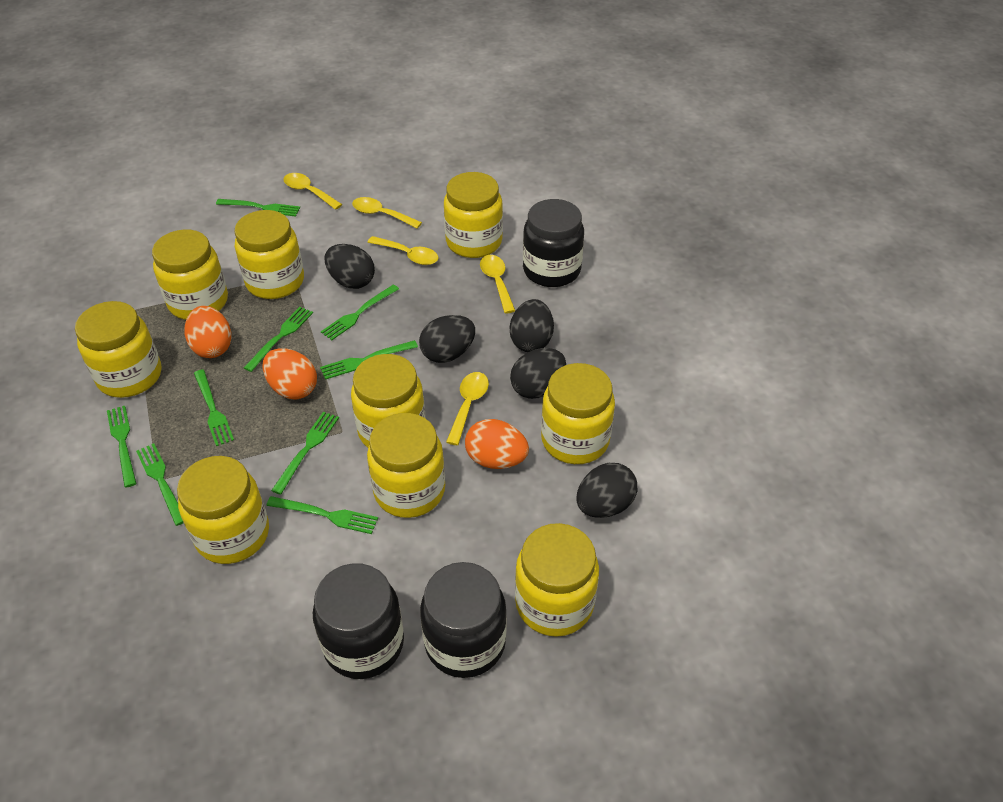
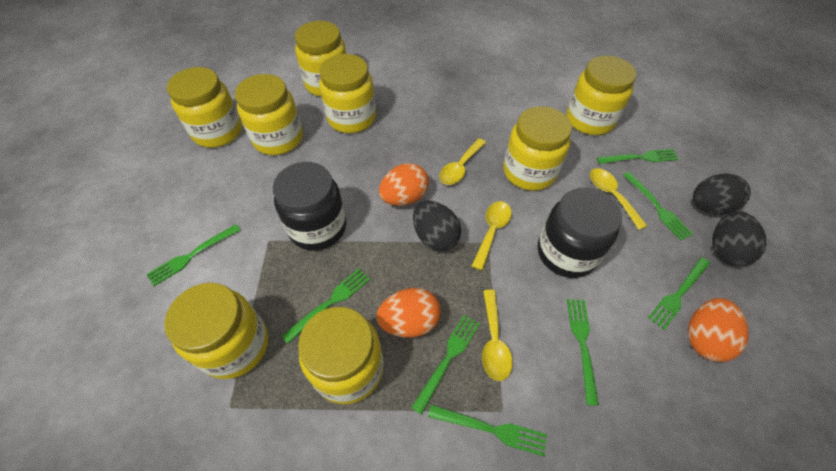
black egg: 5 -> 3
black jar: 3 -> 2
green fork: 9 -> 8
yellow jar: 9 -> 8
yellow spoon: 5 -> 4

